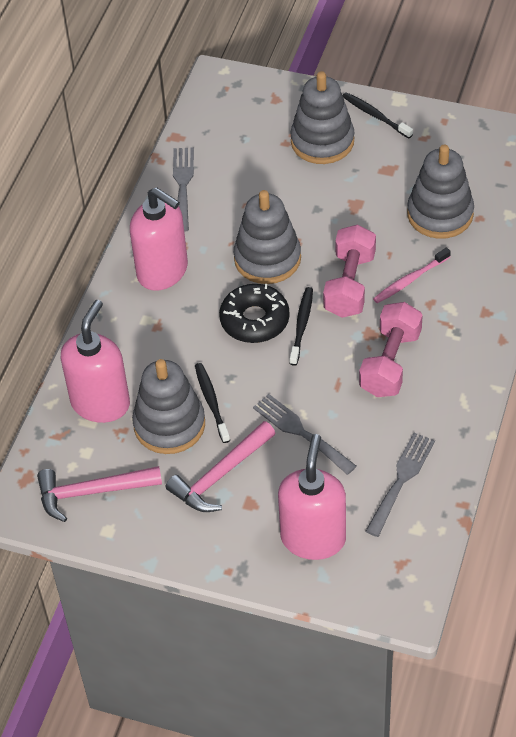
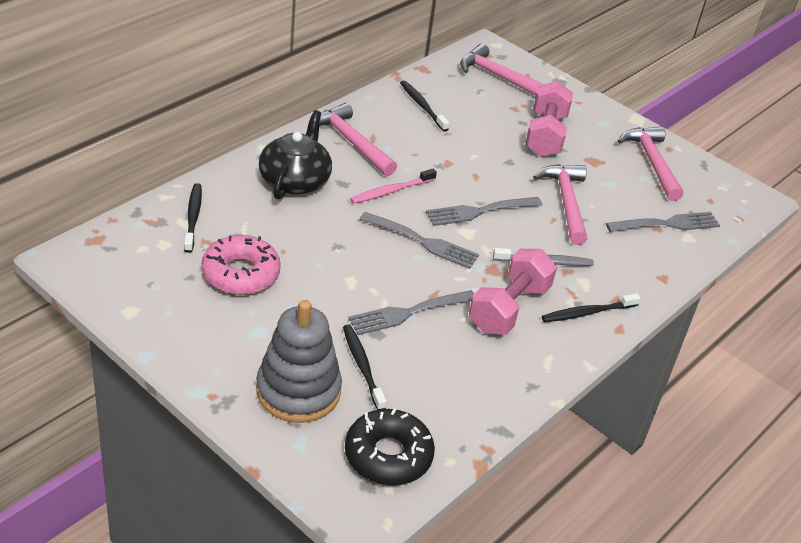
black teapot: 0 -> 1
black toothbrush: 3 -> 4
grey fork: 3 -> 4
grey stacking toy: 4 -> 1
grey toothbrush: 0 -> 1
pink donut: 0 -> 1
pink hammer: 2 -> 4
pink soap dispenser: 3 -> 0

